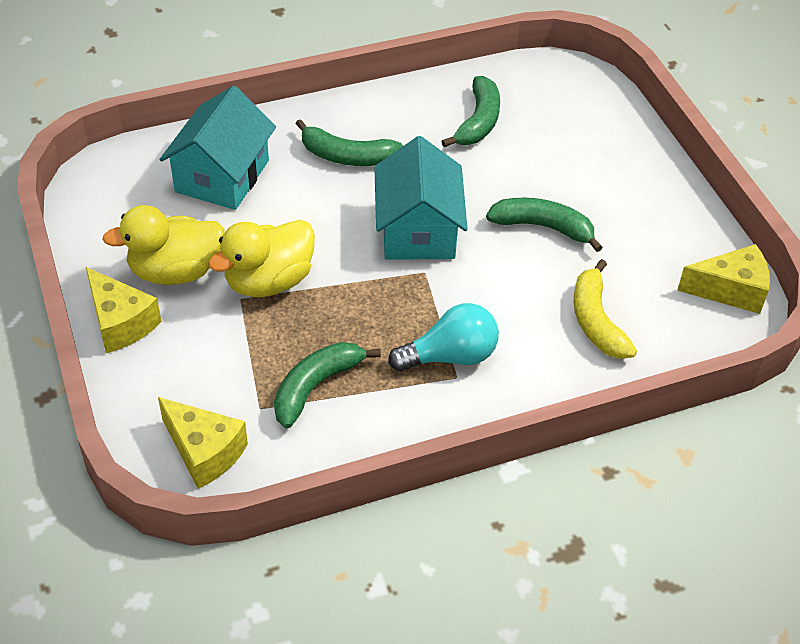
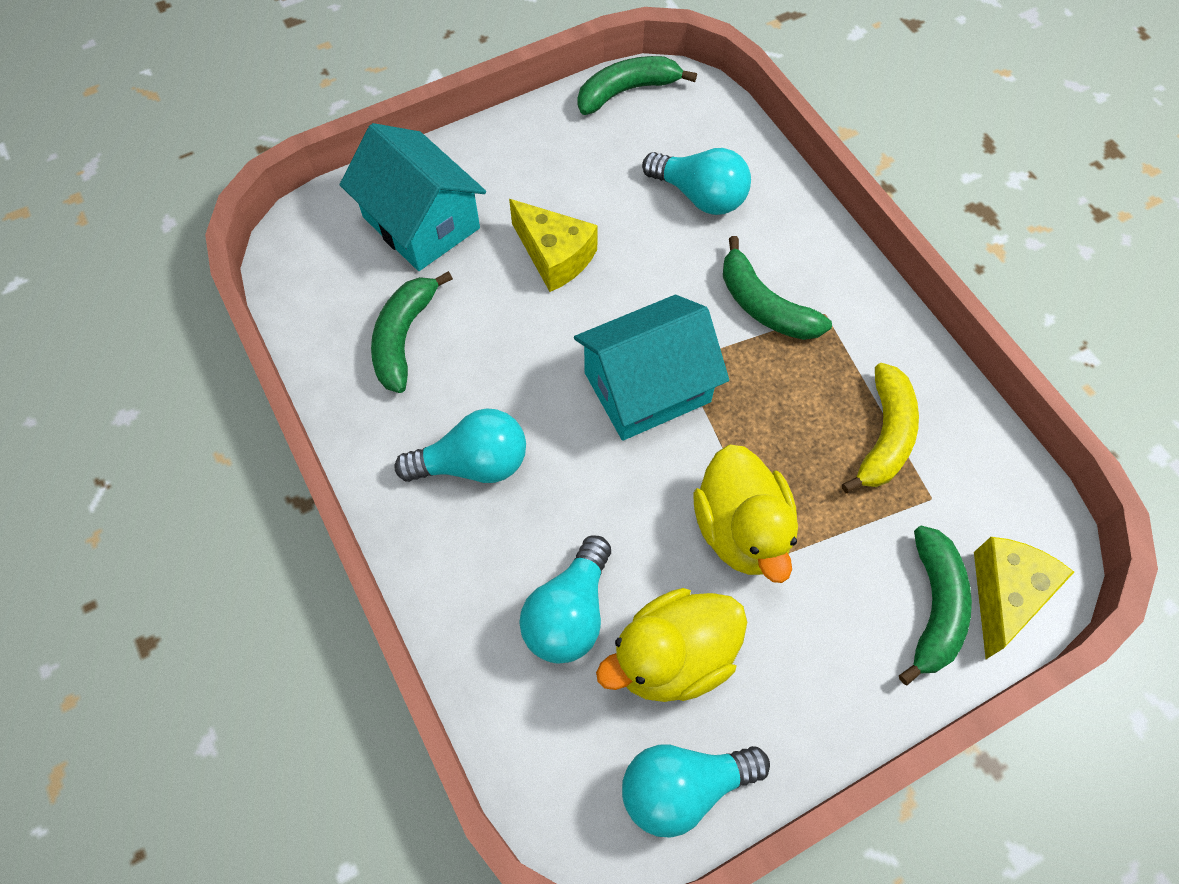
turquoise light bulb: 1 -> 4
yellow cheese: 3 -> 2

